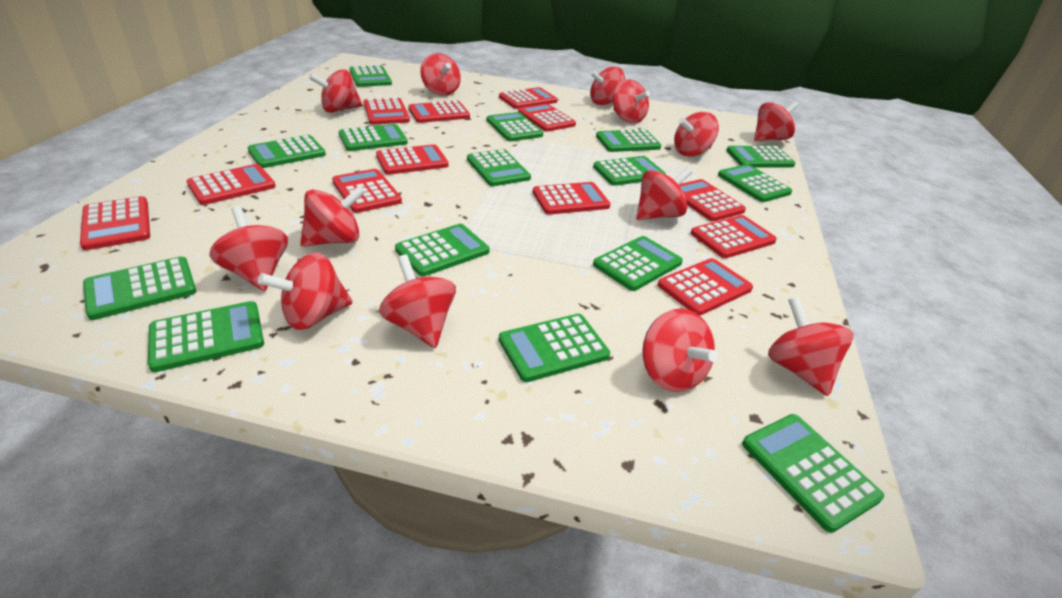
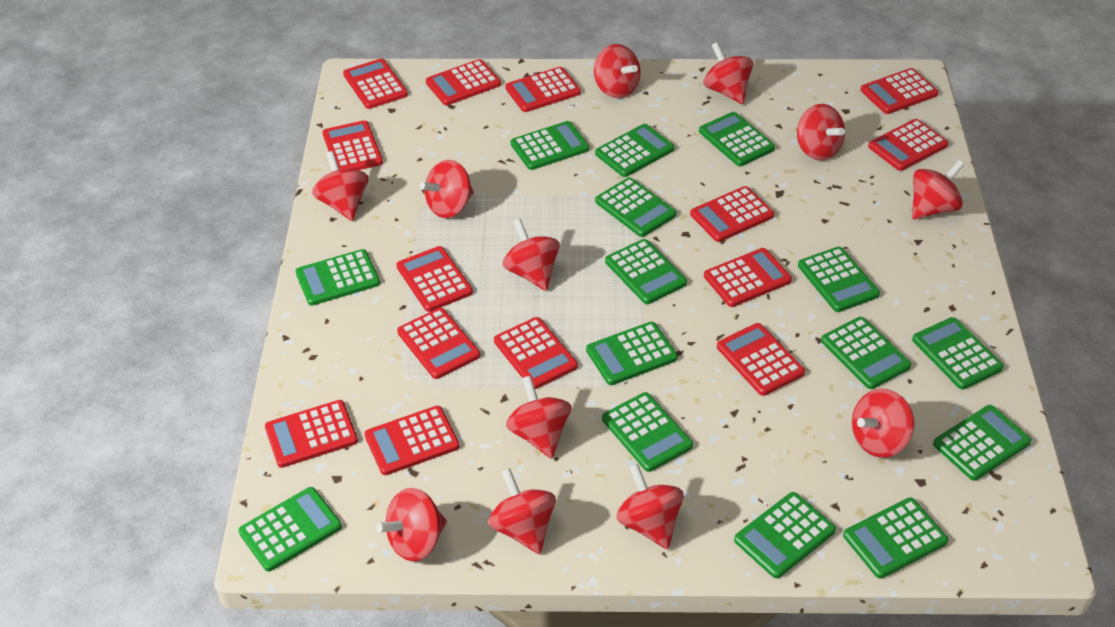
red calculator: 12 -> 14
red spinning top: 13 -> 12

